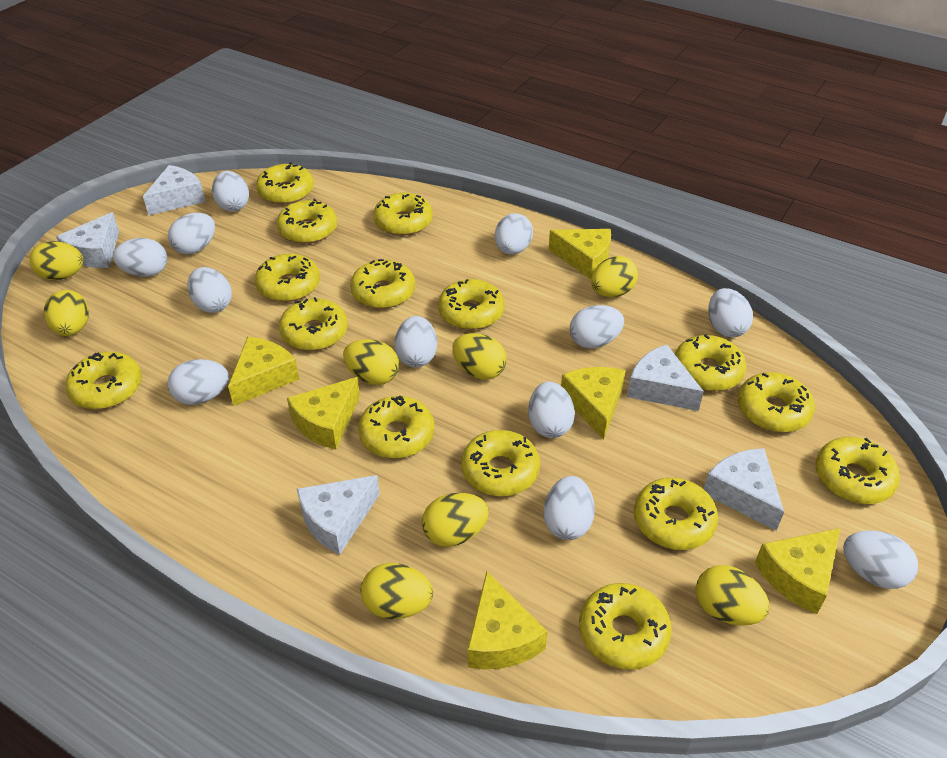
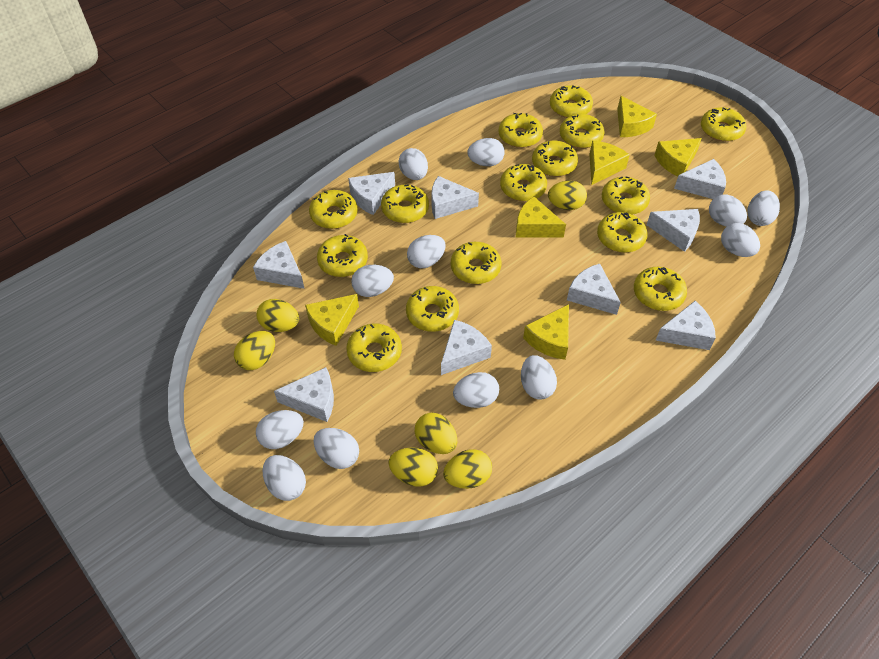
white cheese: 5 -> 9
yellow egg: 8 -> 6

